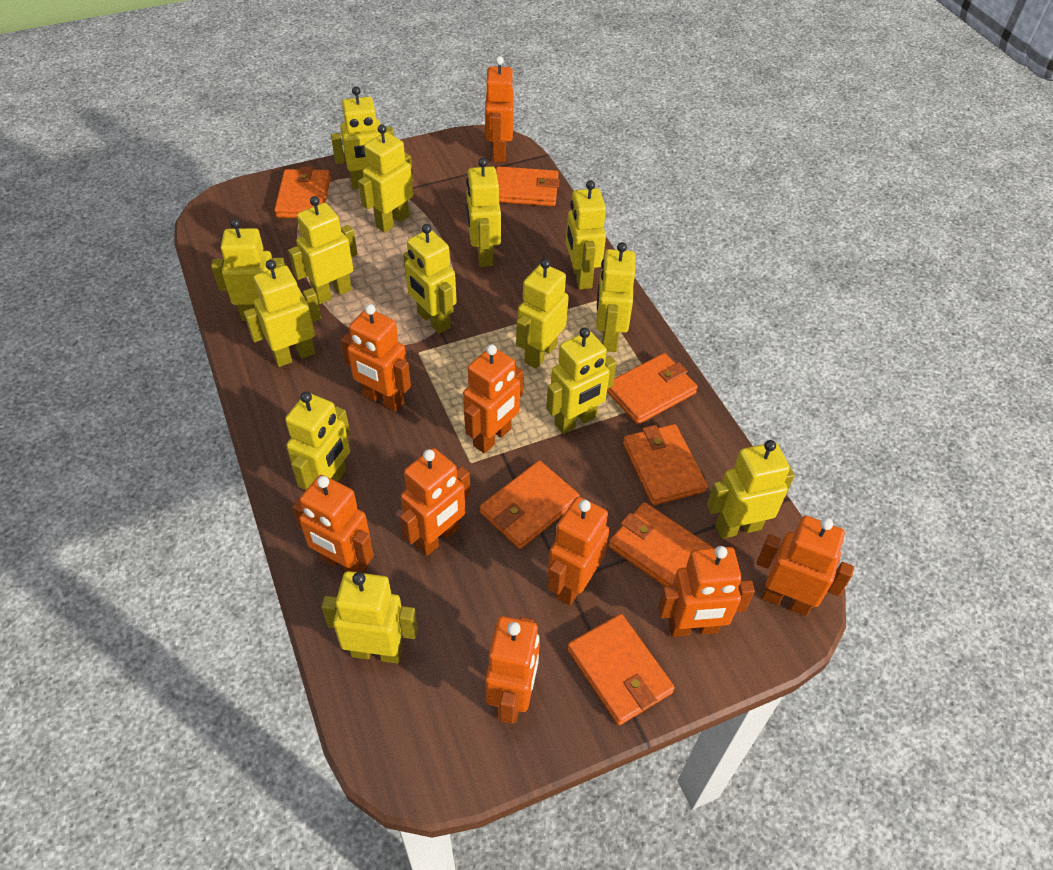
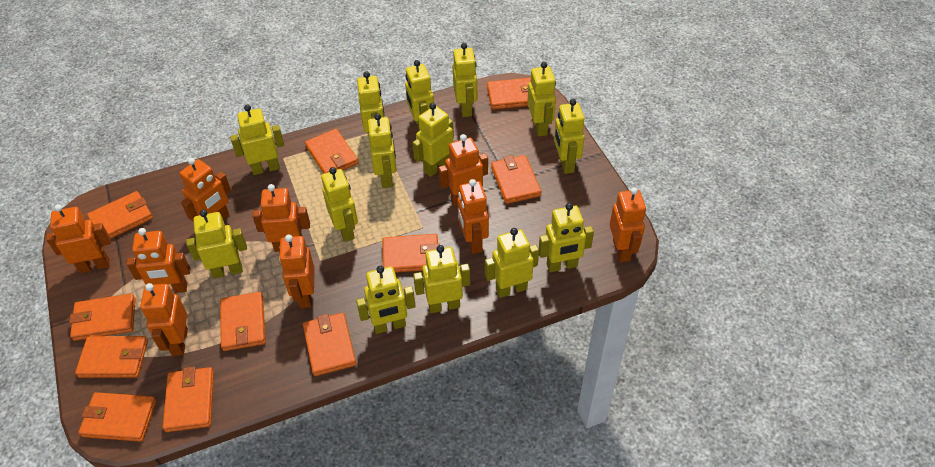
orange wallet: 7 -> 11

